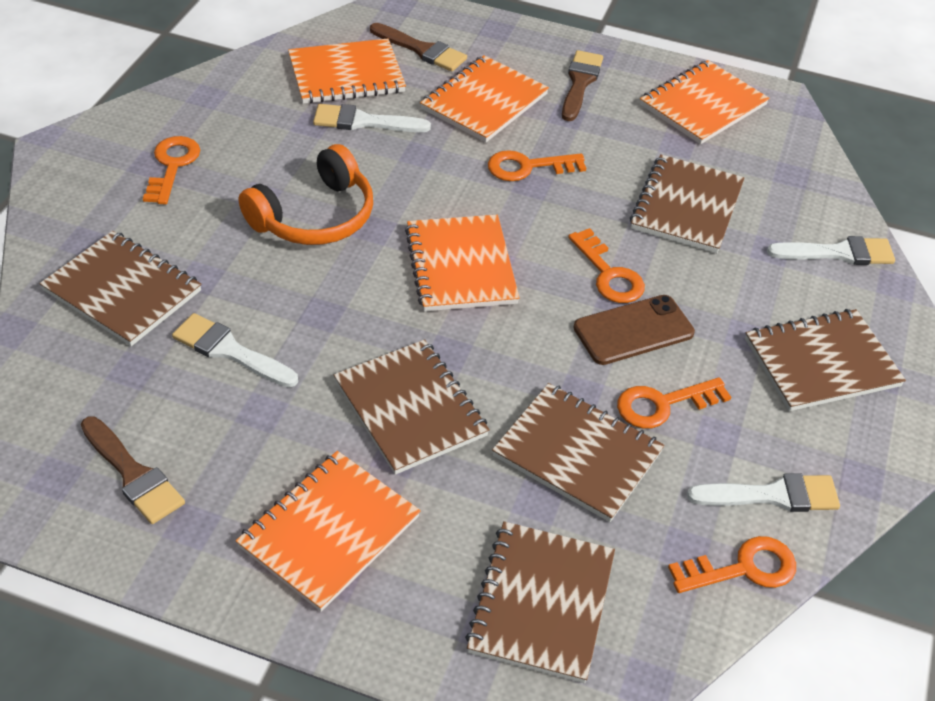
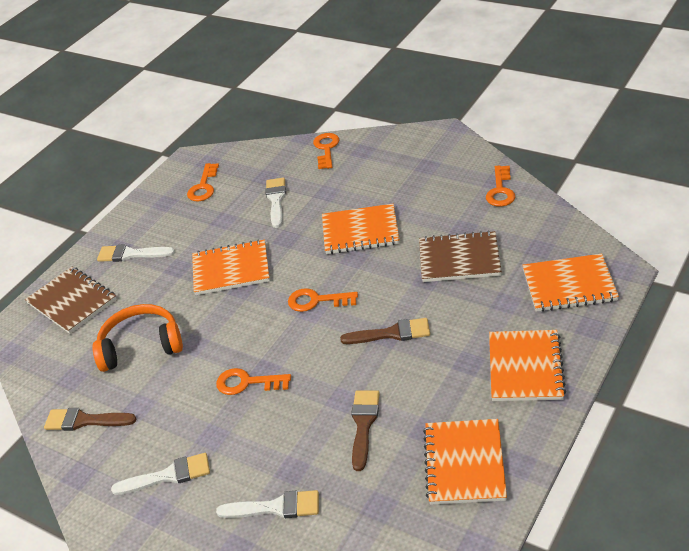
brown notebook: 6 -> 2
brown phone: 1 -> 0

